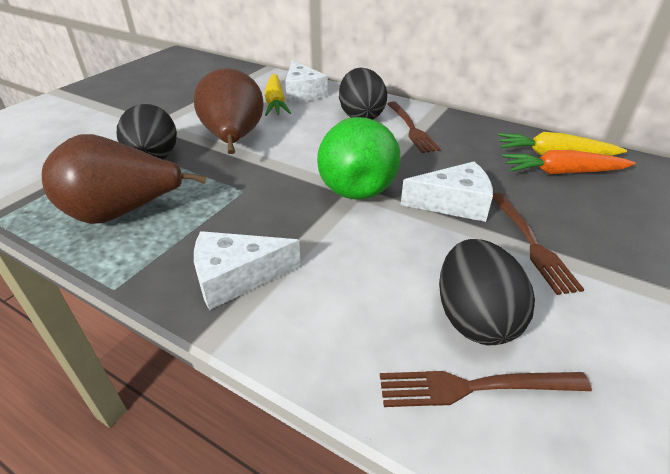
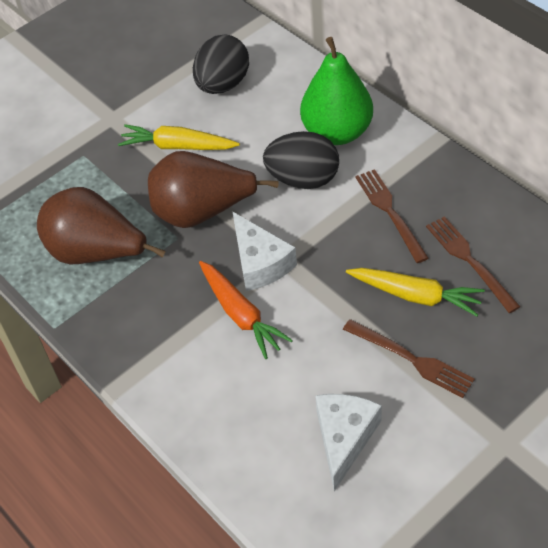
black egg: 3 -> 2
white cheese: 3 -> 2

